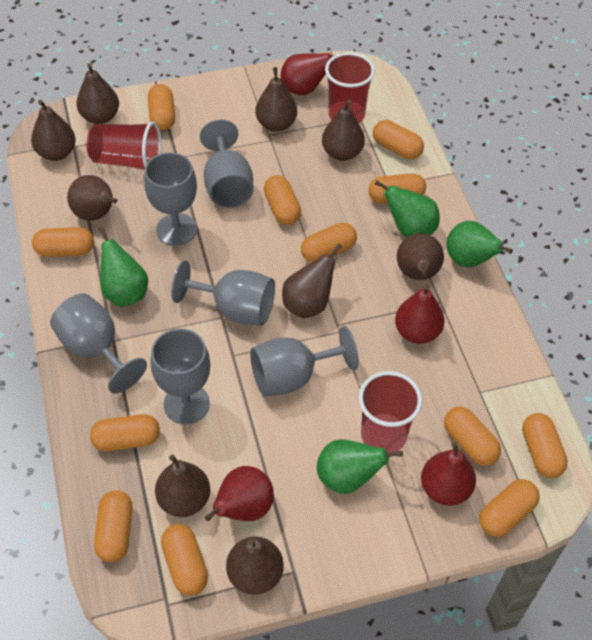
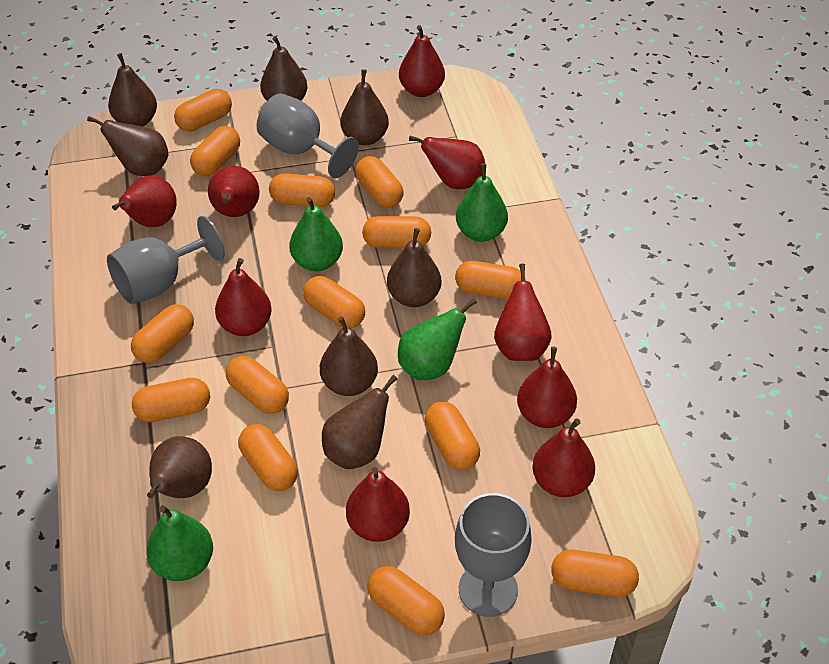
brown pear: 9 -> 8
grey goblet: 6 -> 3
orange capsule: 12 -> 14
red cup: 3 -> 0
red pear: 4 -> 9

